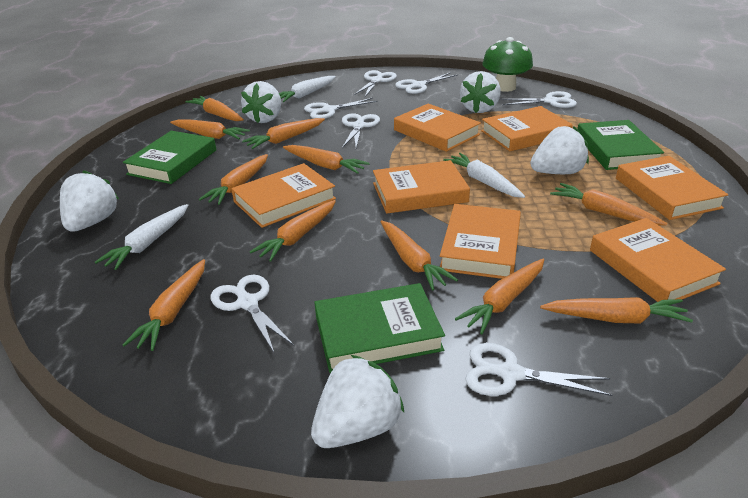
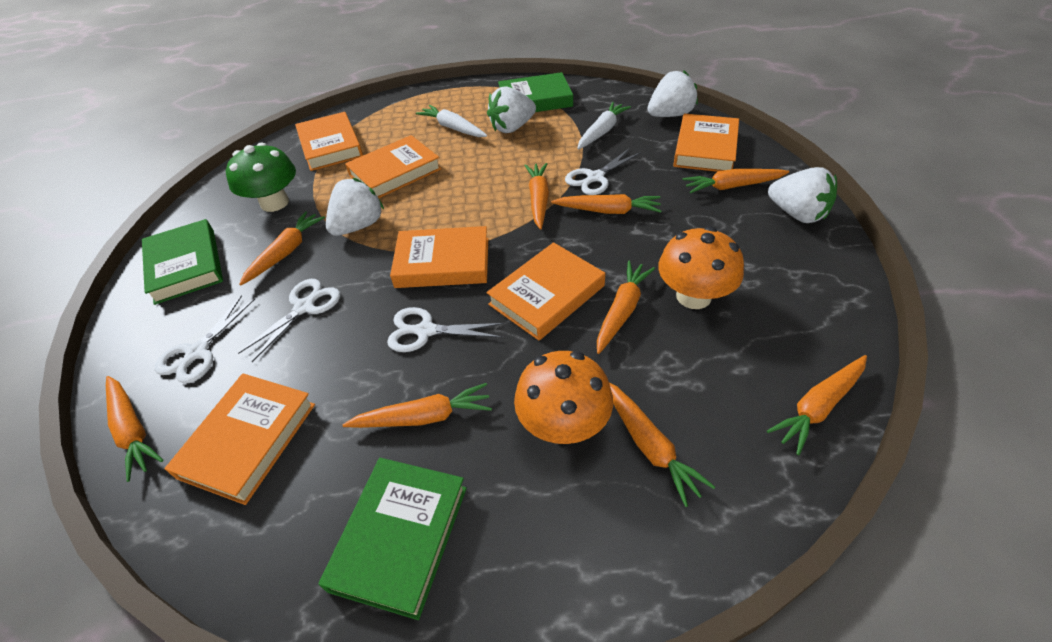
orange book: 7 -> 6
orange carrot: 11 -> 9
orange mushroom: 0 -> 2
white carrot: 3 -> 2
white scissors: 7 -> 4
white strawberry: 5 -> 4

